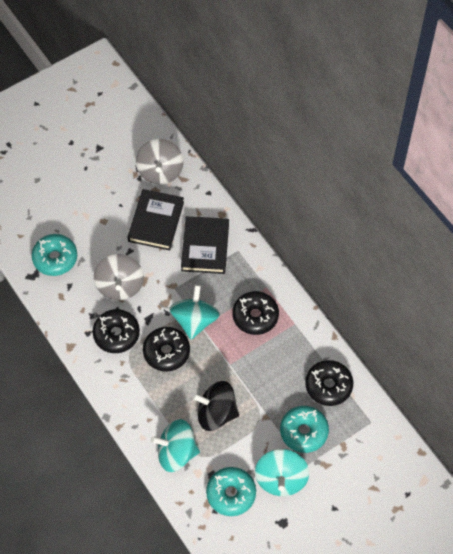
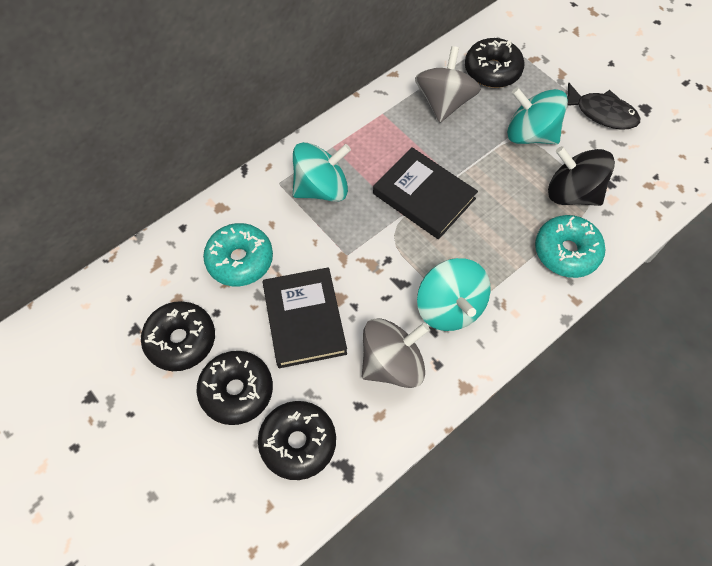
black fish: 0 -> 1
turquoise donut: 3 -> 2

